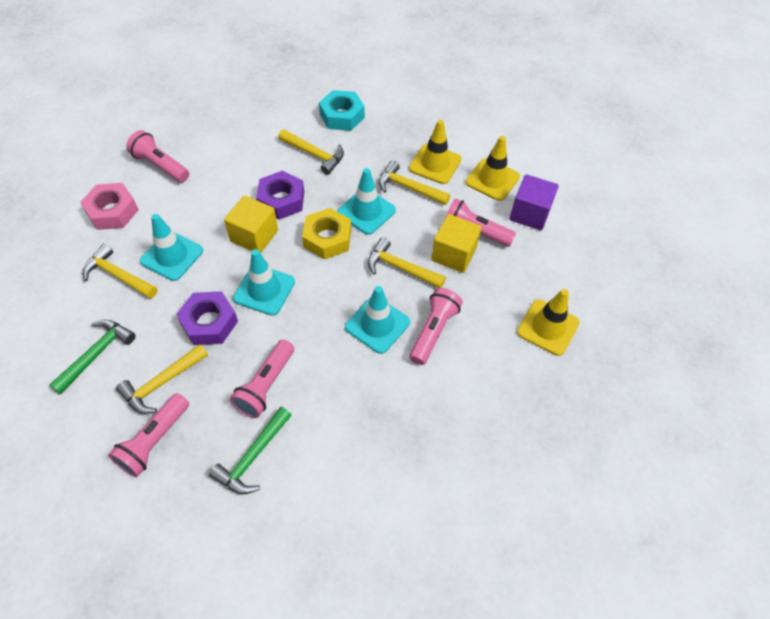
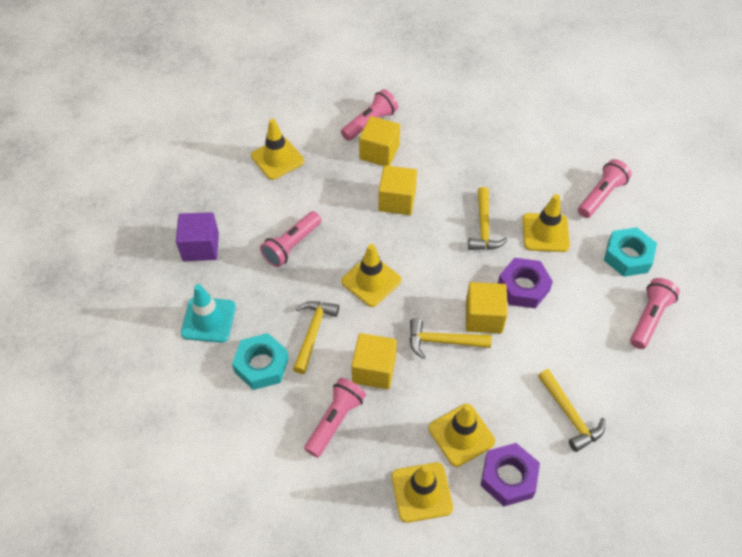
green hammer: 2 -> 0
pink nut: 1 -> 0
turquoise nut: 1 -> 2
turquoise traffic cone: 4 -> 1
yellow cube: 2 -> 4
yellow hammer: 5 -> 4
yellow nut: 1 -> 0
yellow traffic cone: 3 -> 5

